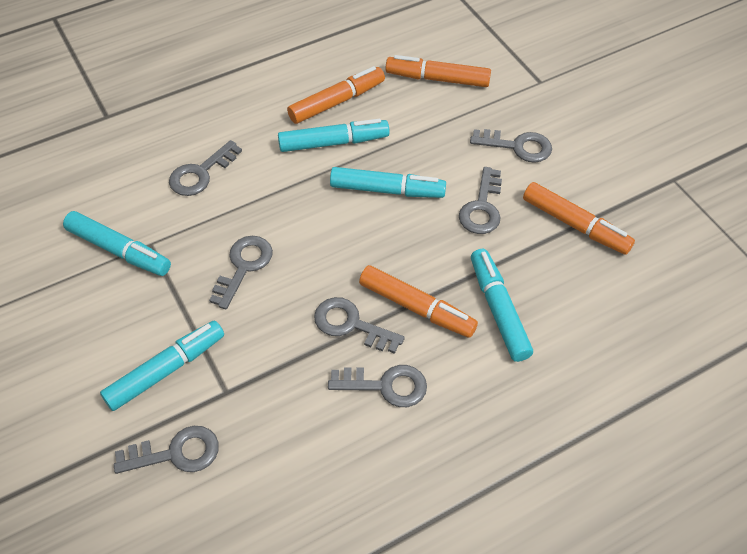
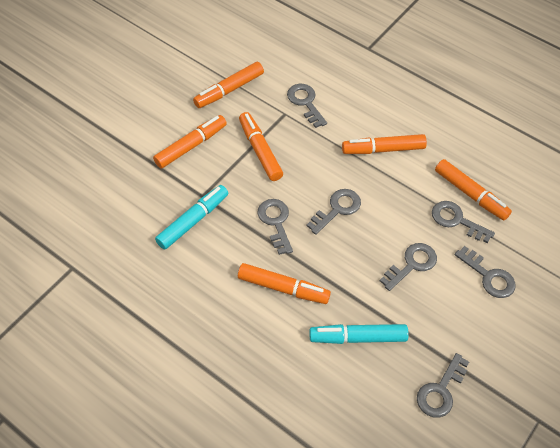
orange marker: 4 -> 6
turquoise marker: 5 -> 2

